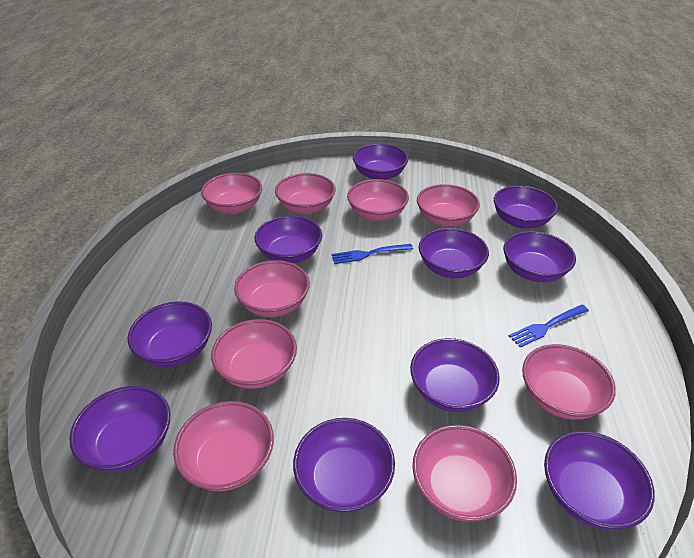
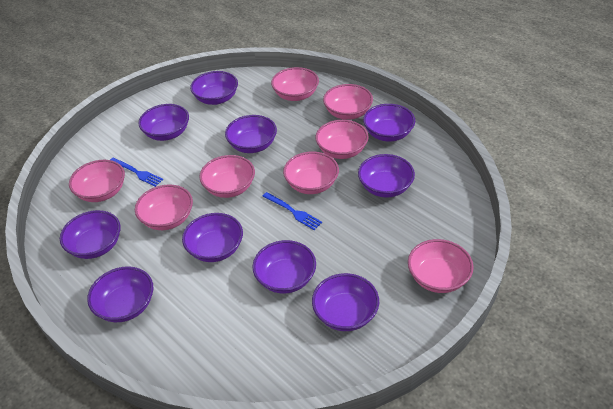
pink bowl: 9 -> 8

